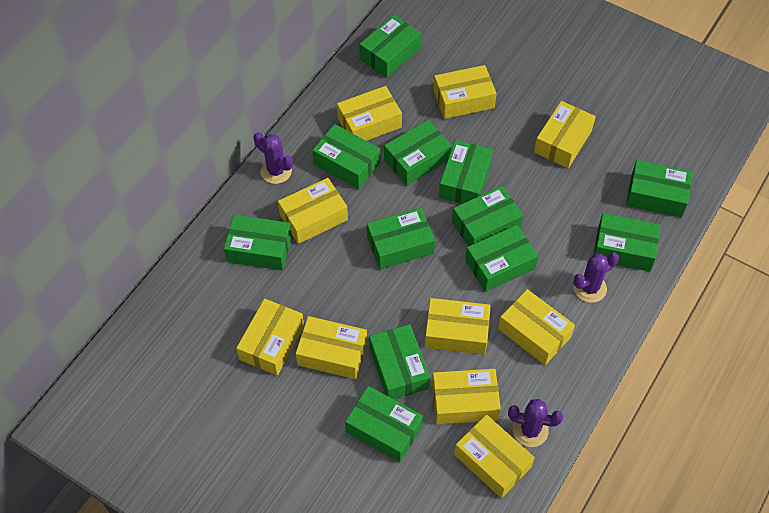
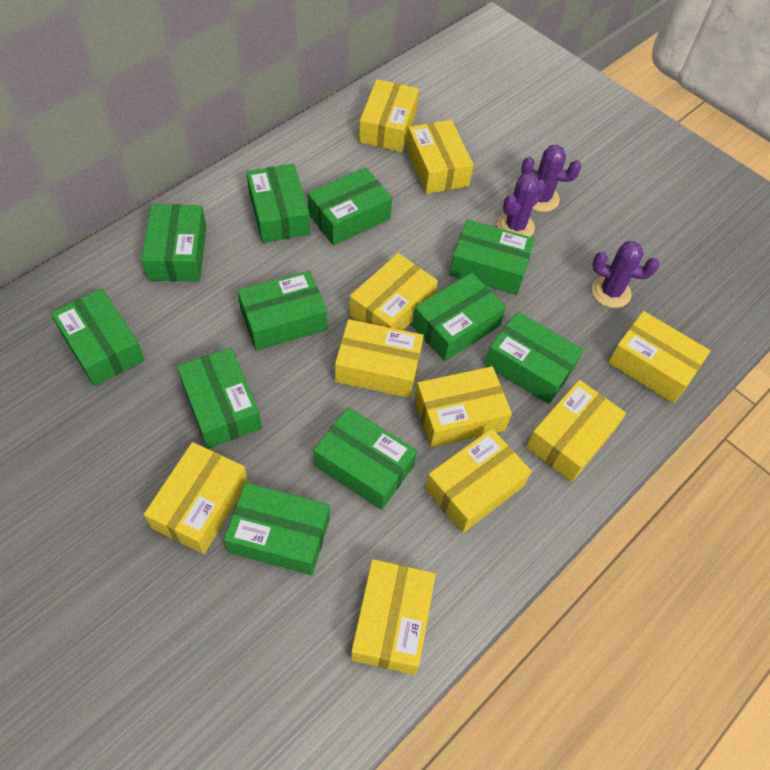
green box: 12 -> 11

